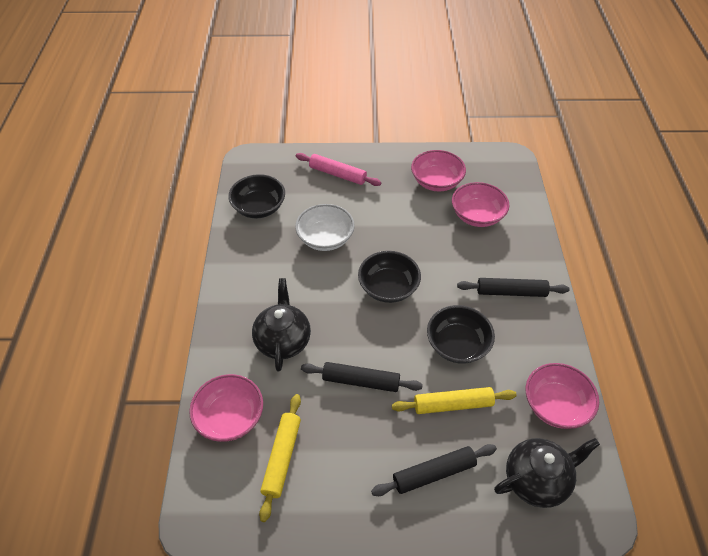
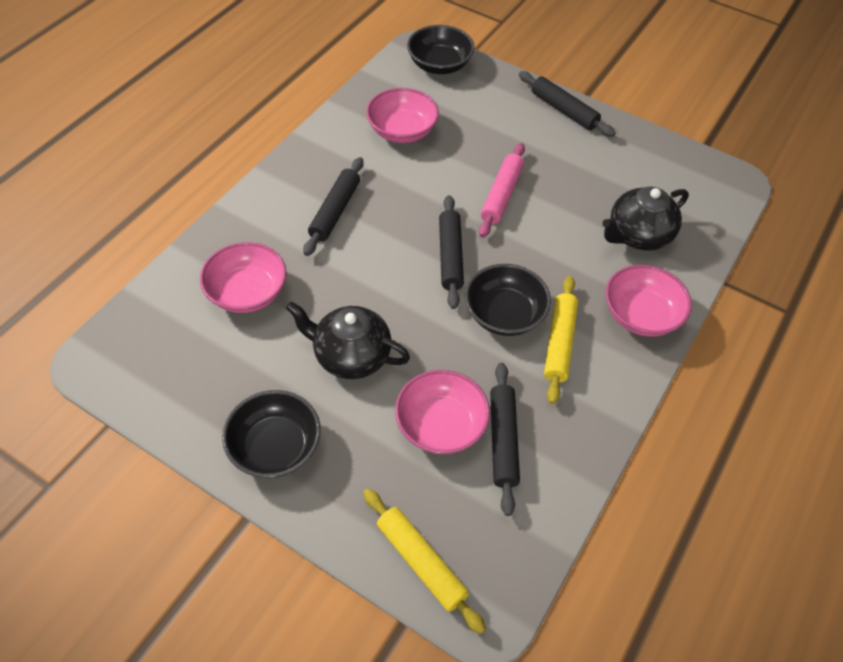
black rolling pin: 3 -> 4
white bowl: 1 -> 0

